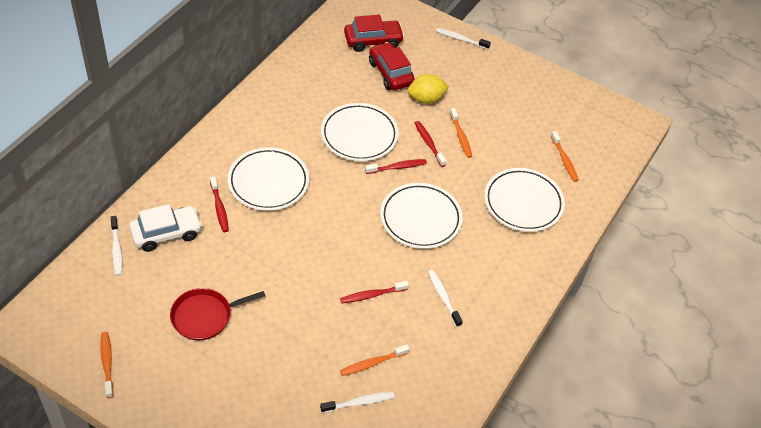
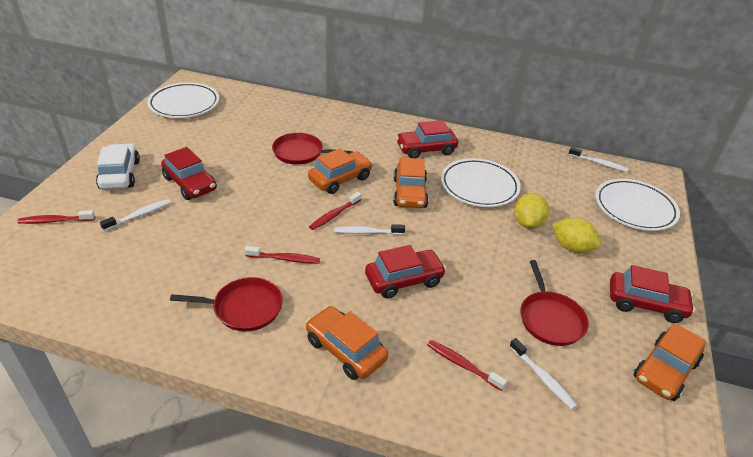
orange car: 0 -> 4
orange toothbrush: 4 -> 0
red car: 2 -> 4
red pan: 1 -> 3
white plate: 4 -> 3
yellow lemon: 1 -> 2

